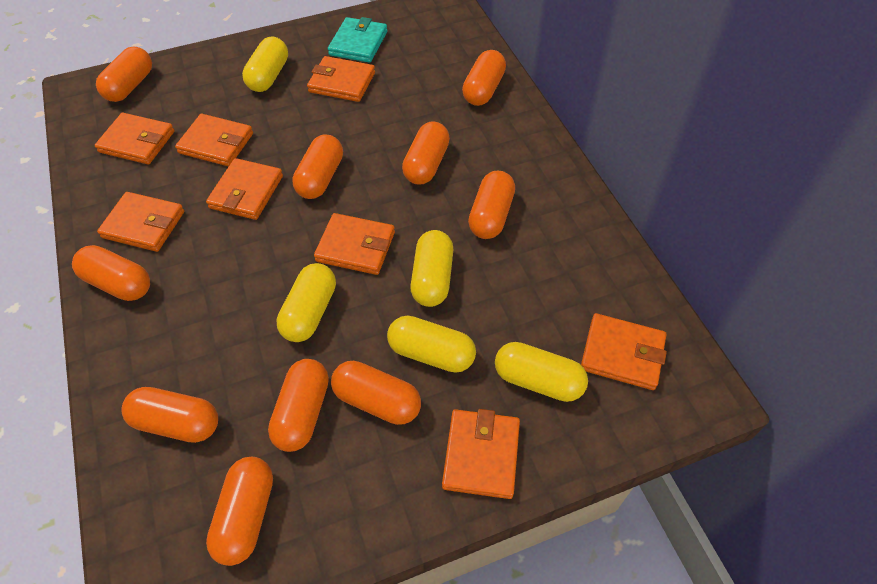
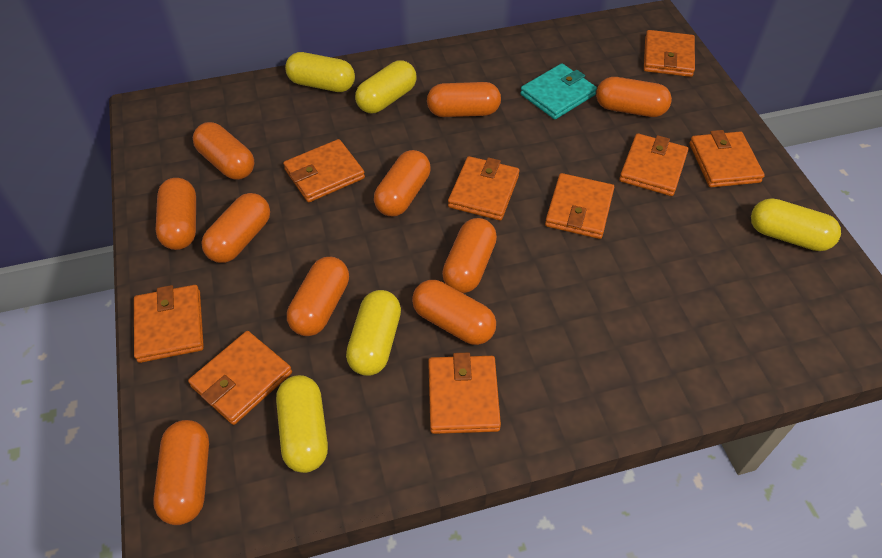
orange wallet: 8 -> 9

